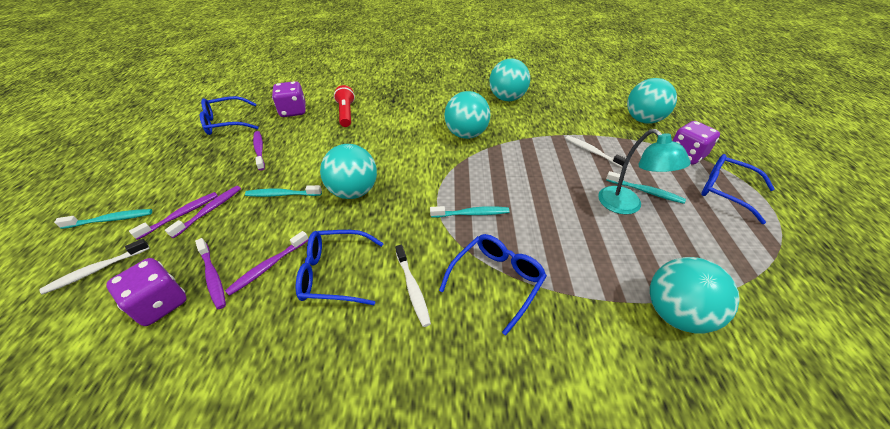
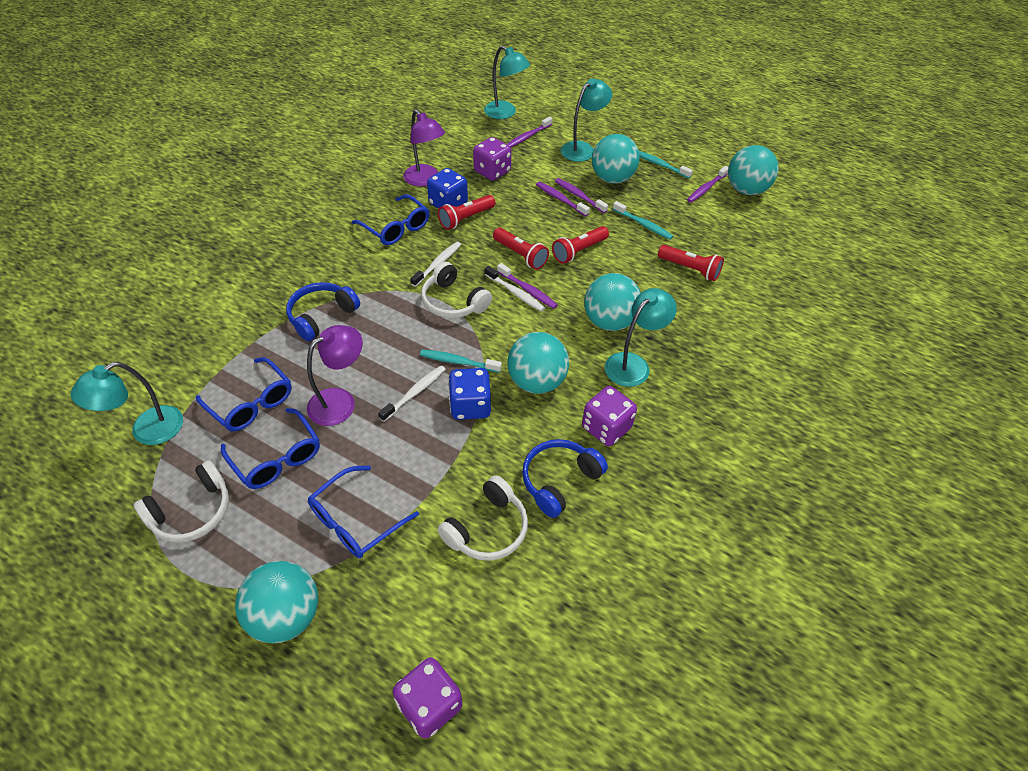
blue dice: 0 -> 2
blue headphones: 0 -> 2
purple lamp: 0 -> 2
red flashlight: 1 -> 4
turquoise lamp: 1 -> 4
turquoise toothbrush: 4 -> 3
white headphones: 0 -> 3

